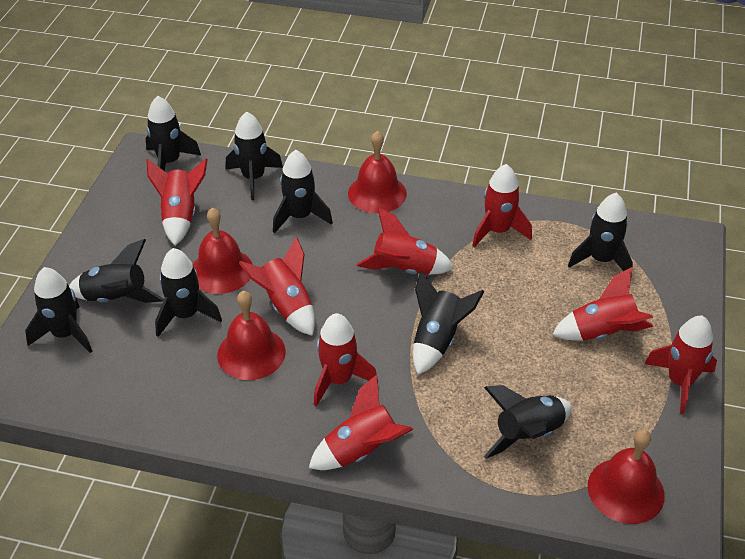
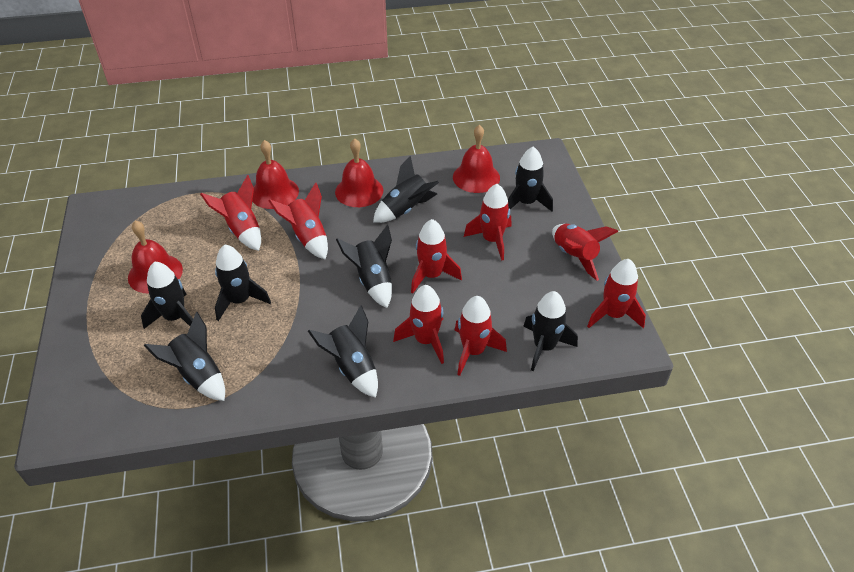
black rocket: 9 -> 8

